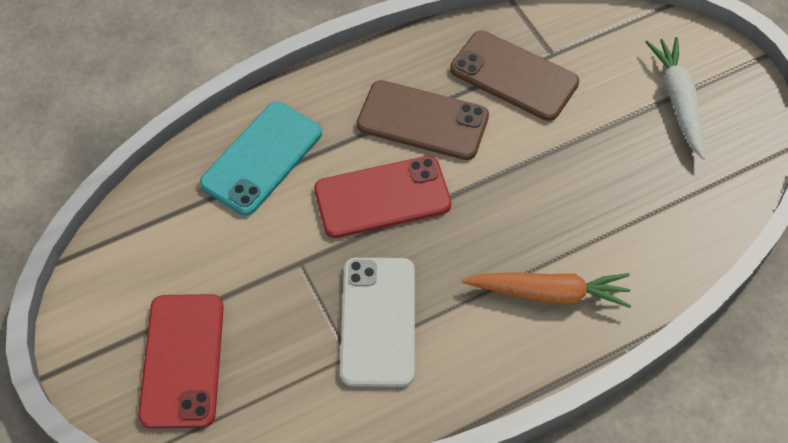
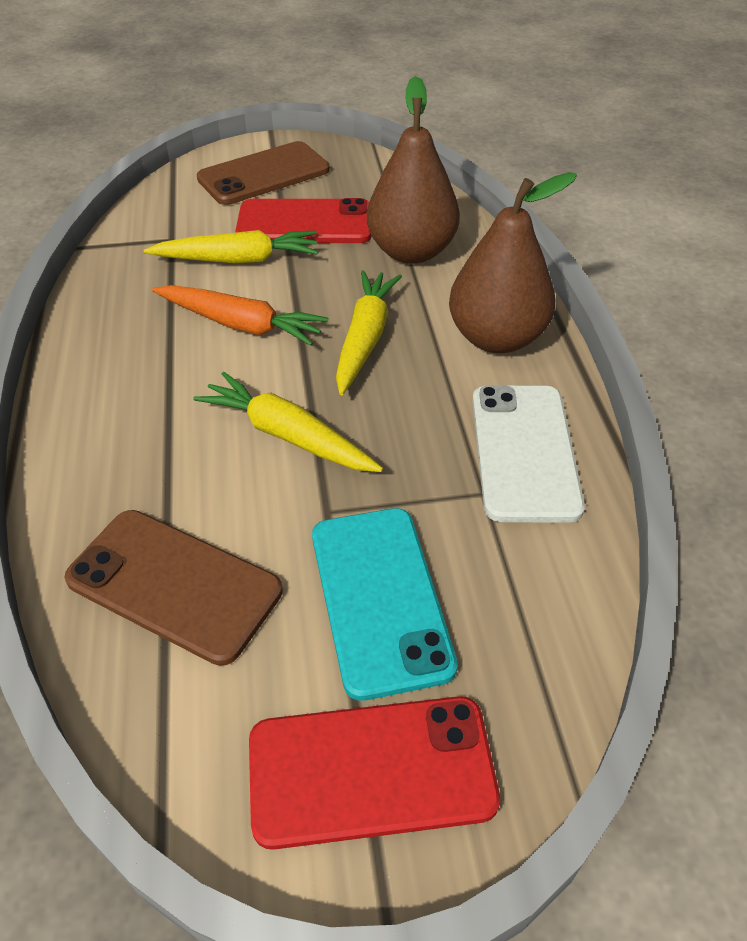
brown pear: 0 -> 2
white carrot: 1 -> 0
yellow carrot: 0 -> 3

